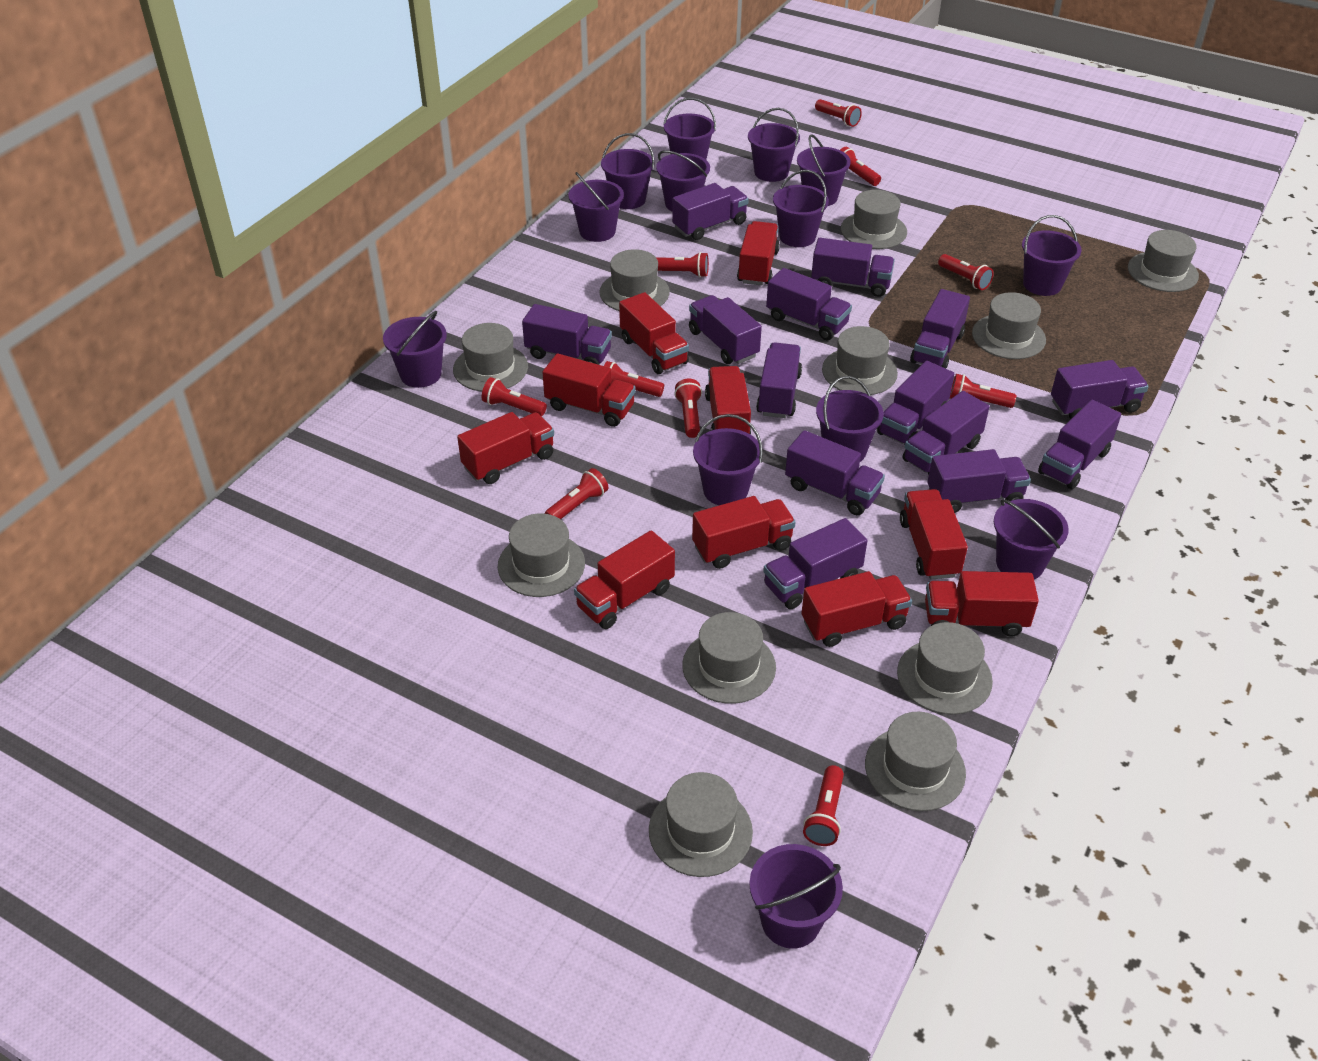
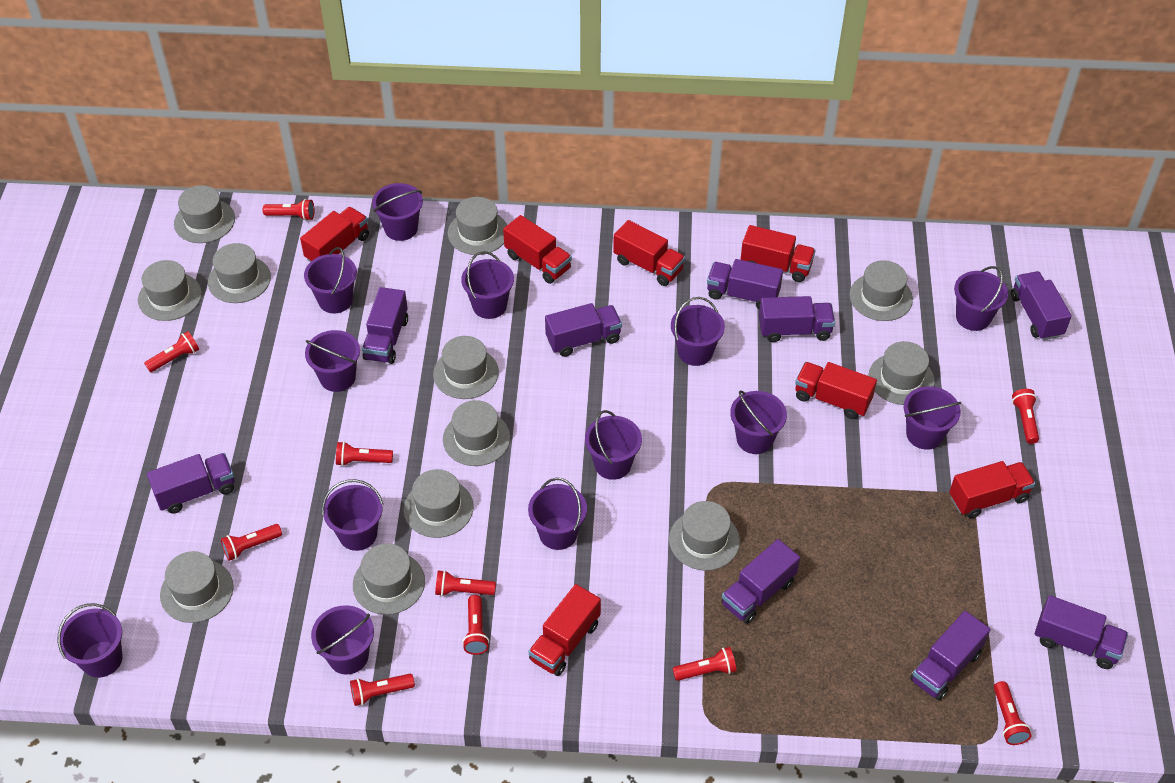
grey hat: 11 -> 12
purple truck: 14 -> 9
red truck: 10 -> 7

